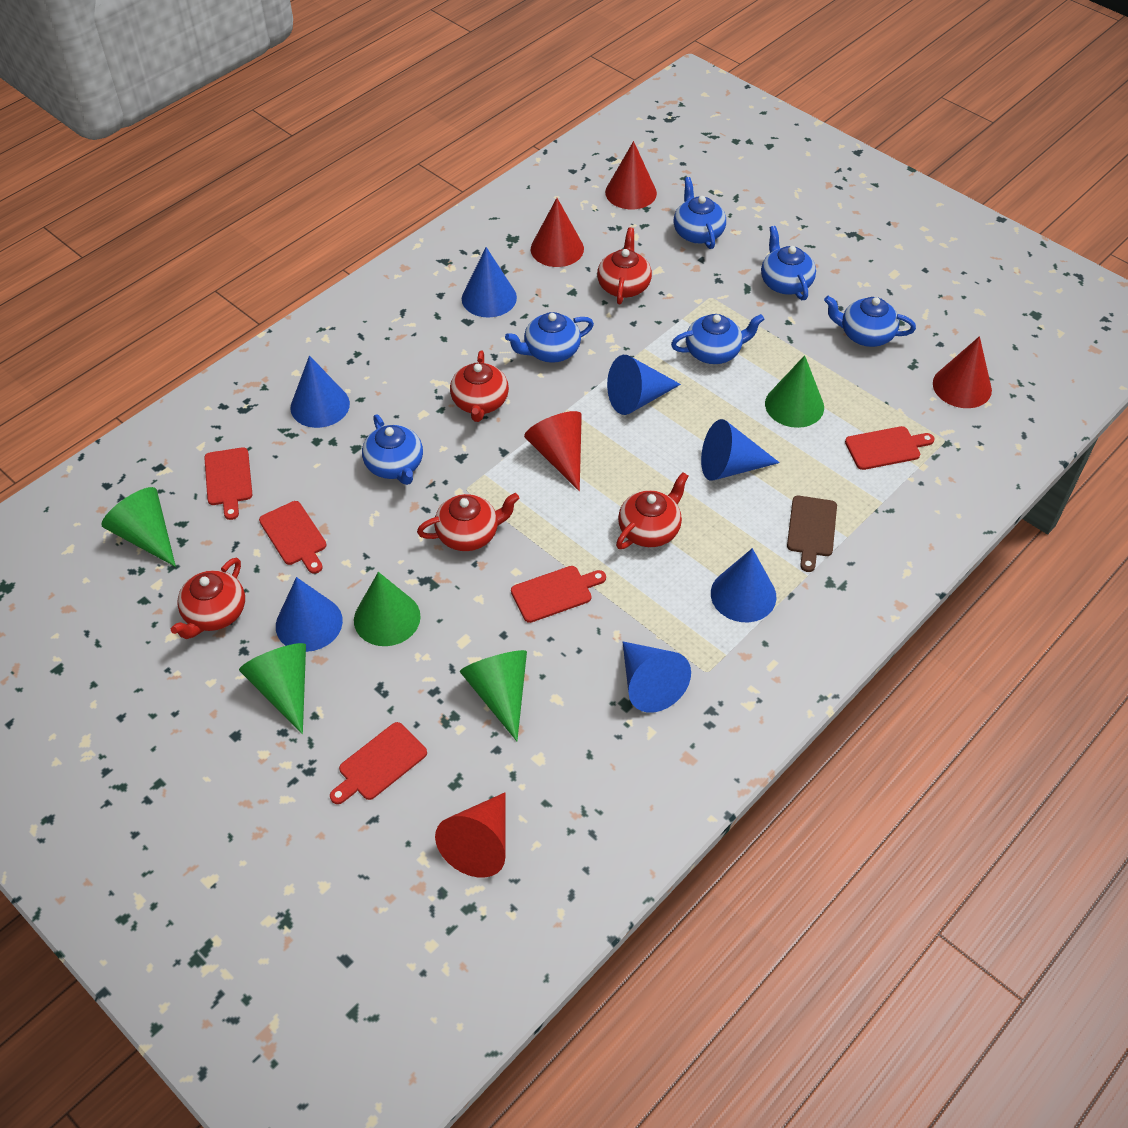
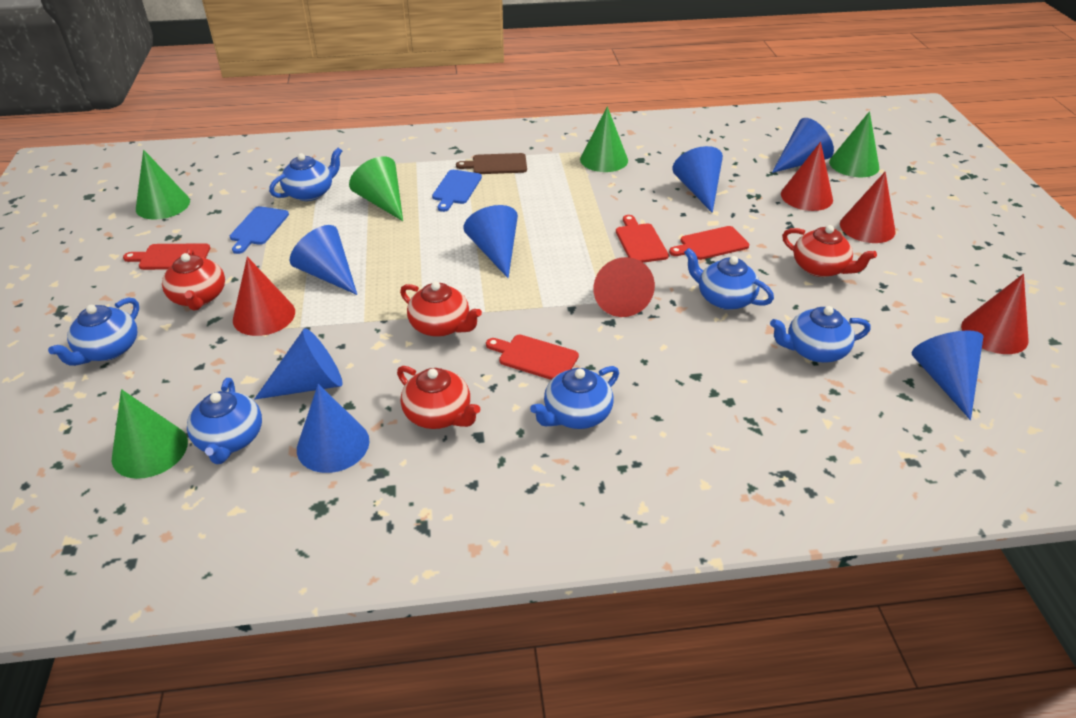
blue cutting board: 0 -> 2
red cutting board: 5 -> 4
red teapot: 5 -> 4

